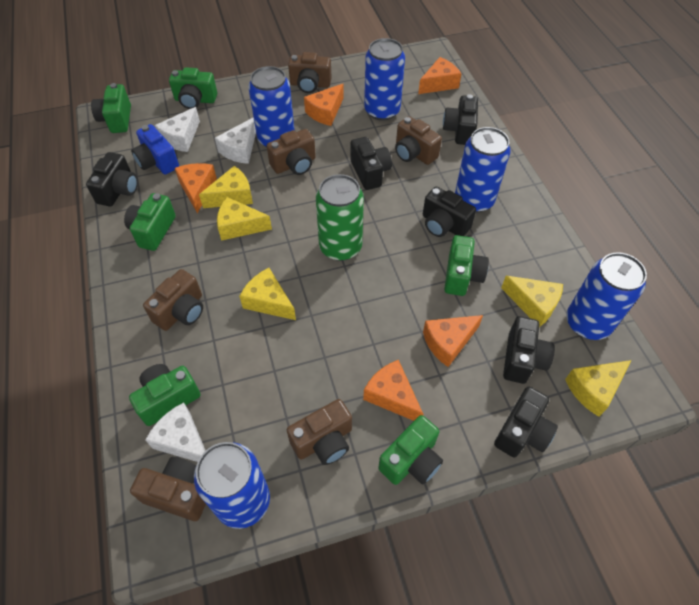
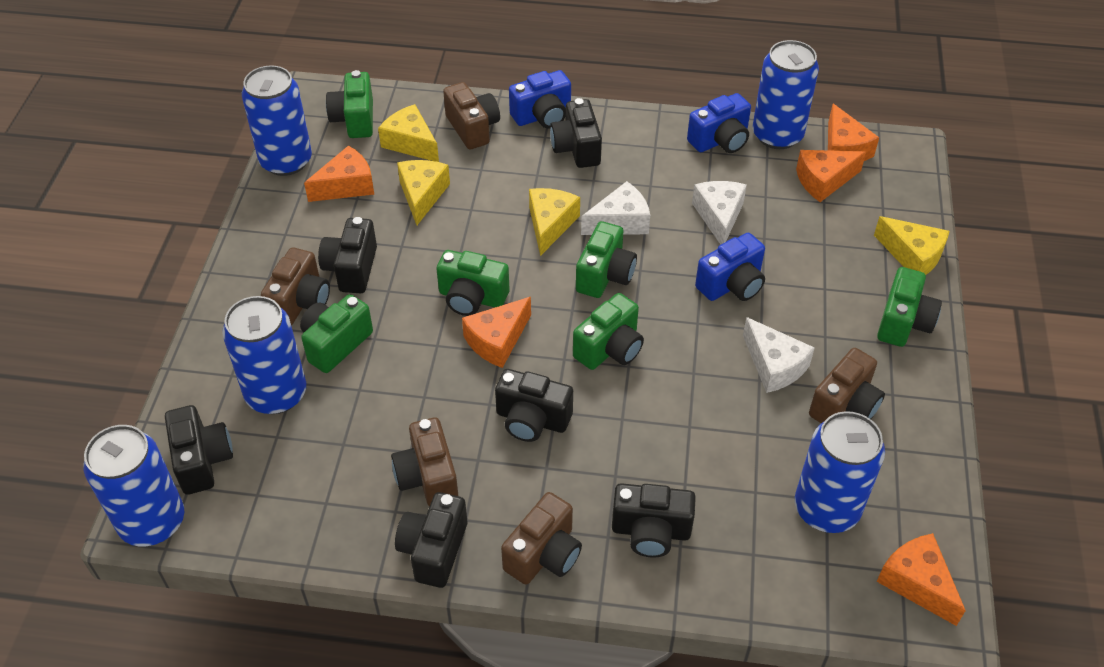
blue camera: 1 -> 3
brown camera: 6 -> 5
green can: 1 -> 0
yellow cheese: 5 -> 4

